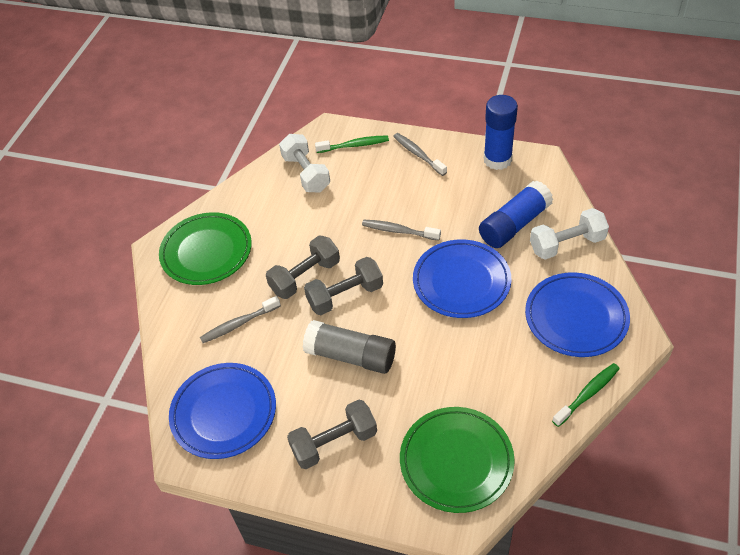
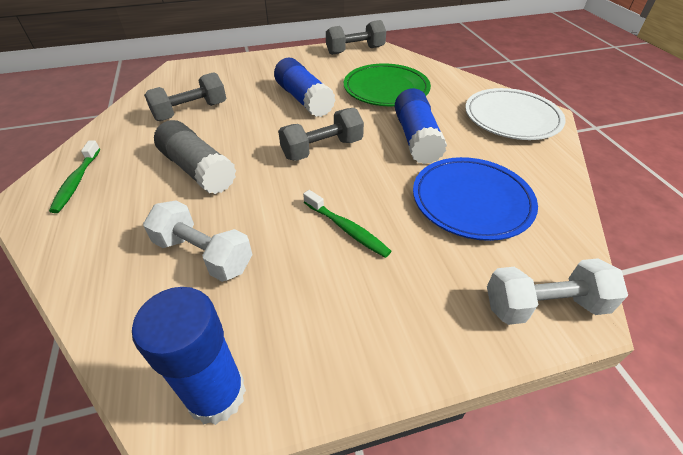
blue glue stick: 2 -> 3
blue plate: 3 -> 1
green plate: 2 -> 1
grey toothbrush: 3 -> 0
white plate: 0 -> 1

